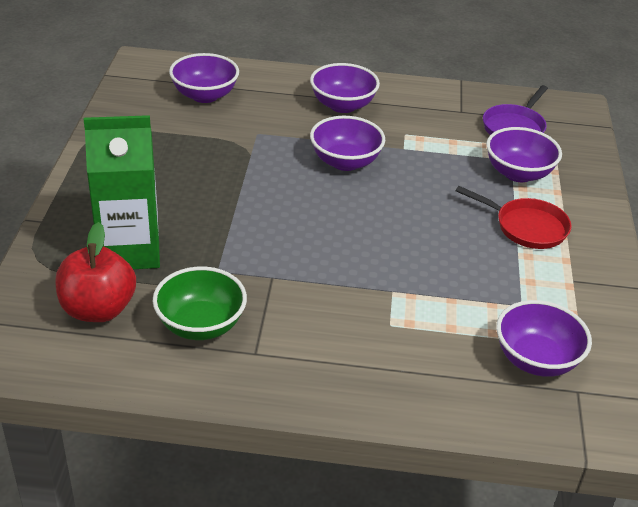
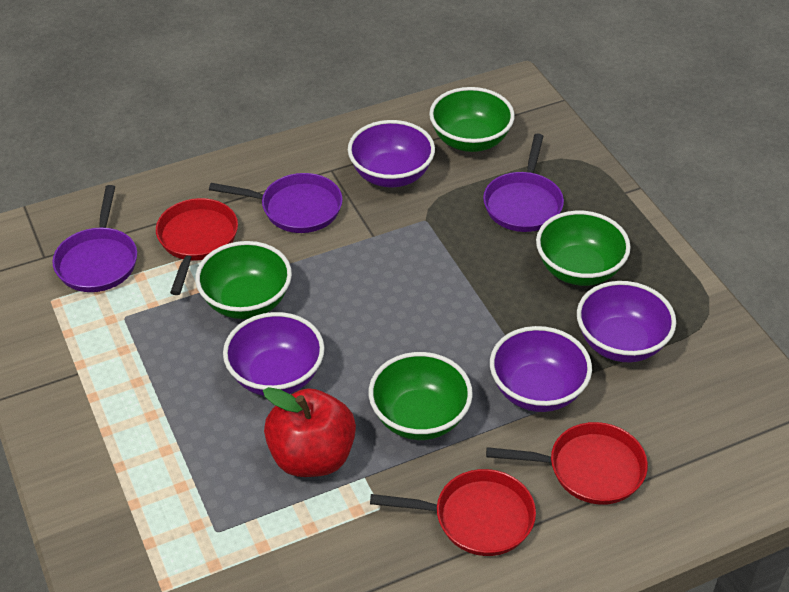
green bowl: 1 -> 4
green carton: 1 -> 0
purple bowl: 5 -> 4
purple pan: 1 -> 3
red pan: 1 -> 3

